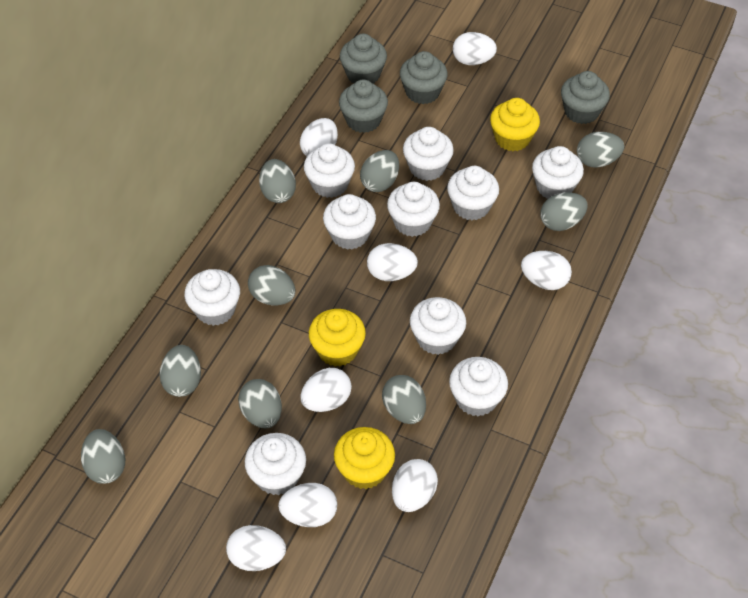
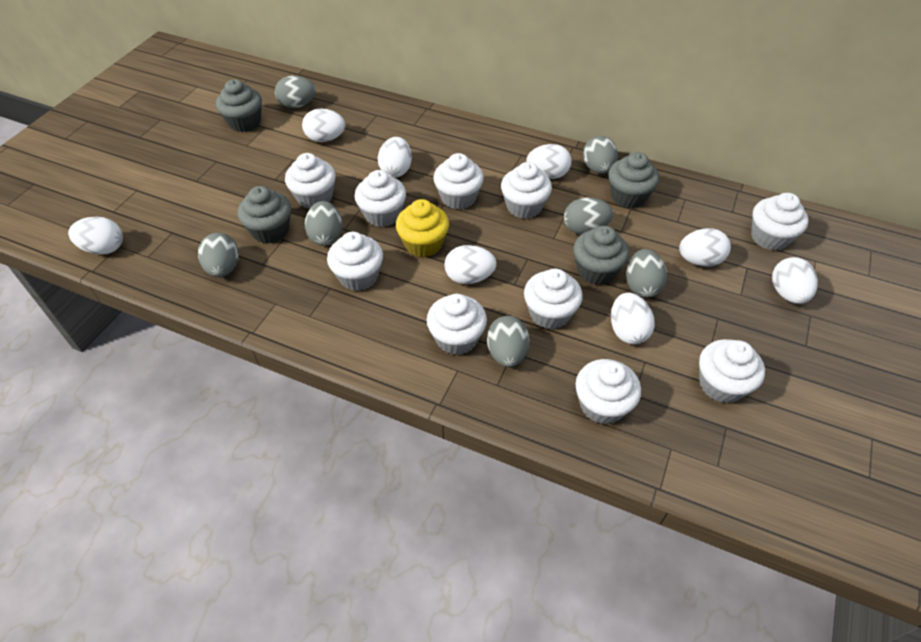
grey egg: 9 -> 7
yellow cupcake: 3 -> 1

